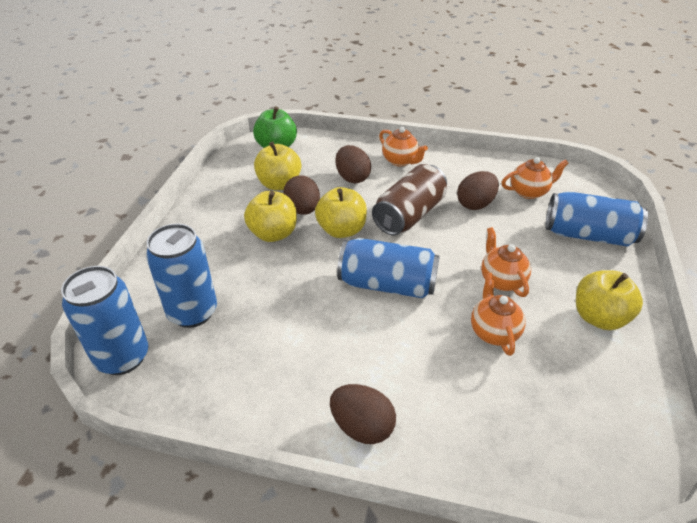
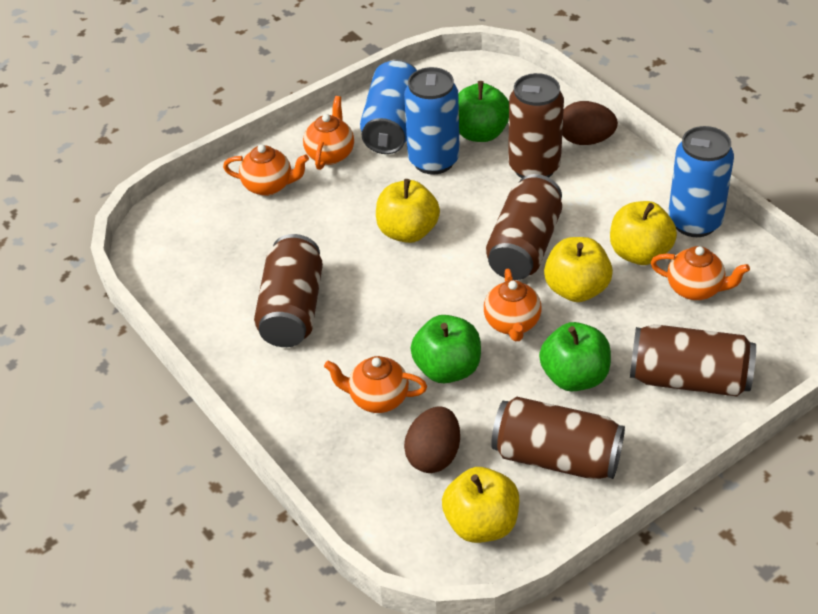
blue can: 4 -> 3
brown can: 1 -> 5
brown egg: 4 -> 2
green apple: 1 -> 3
orange teapot: 4 -> 5

